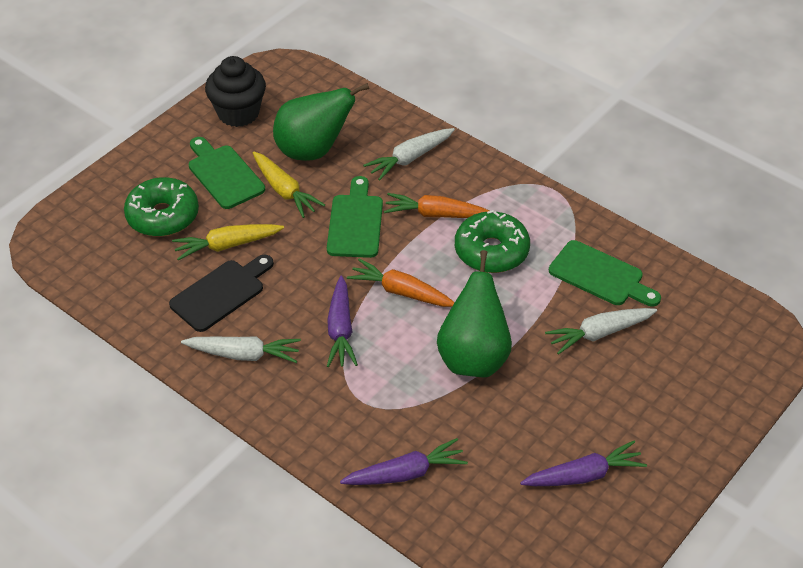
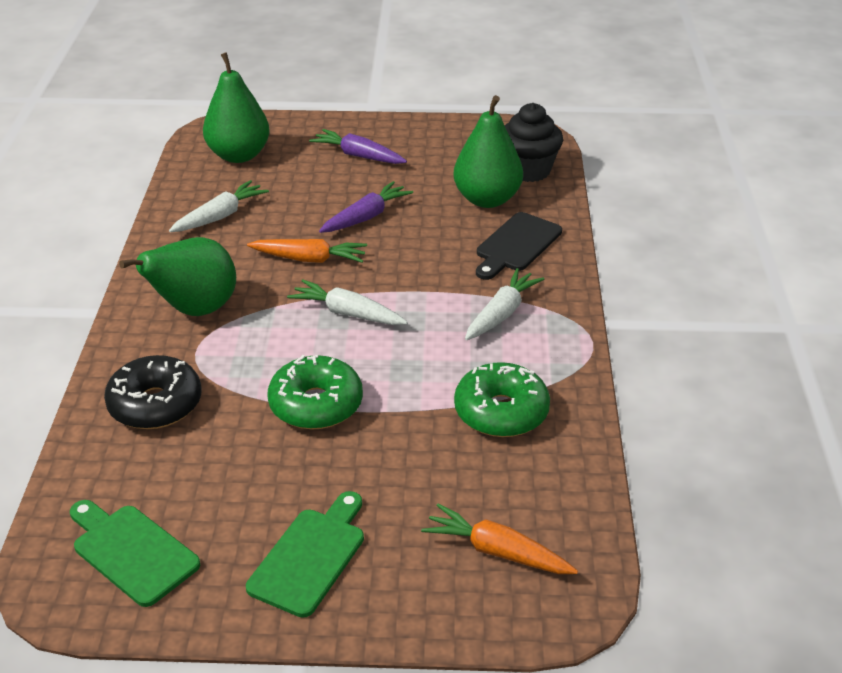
black donut: 0 -> 1
green cutting board: 3 -> 2
green pear: 2 -> 3
purple carrot: 3 -> 2
yellow carrot: 2 -> 0

